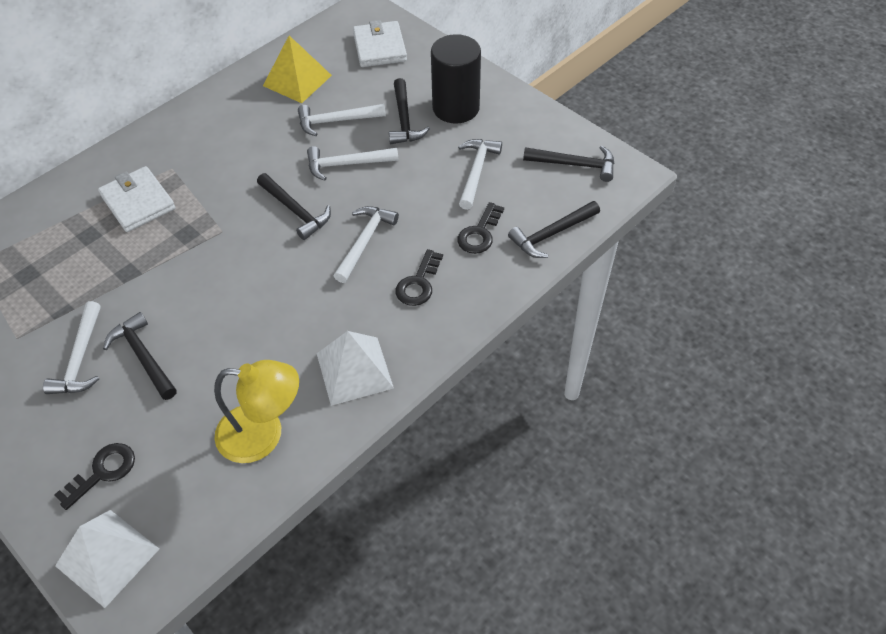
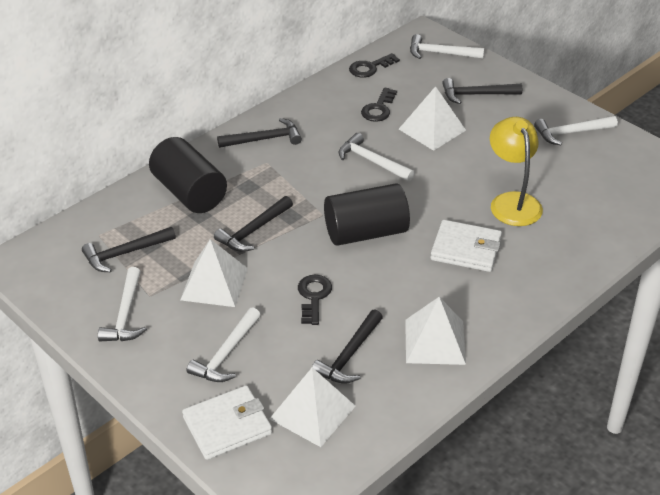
black cylinder: 1 -> 2
white pyramid: 2 -> 4
yellow pyramid: 1 -> 0

